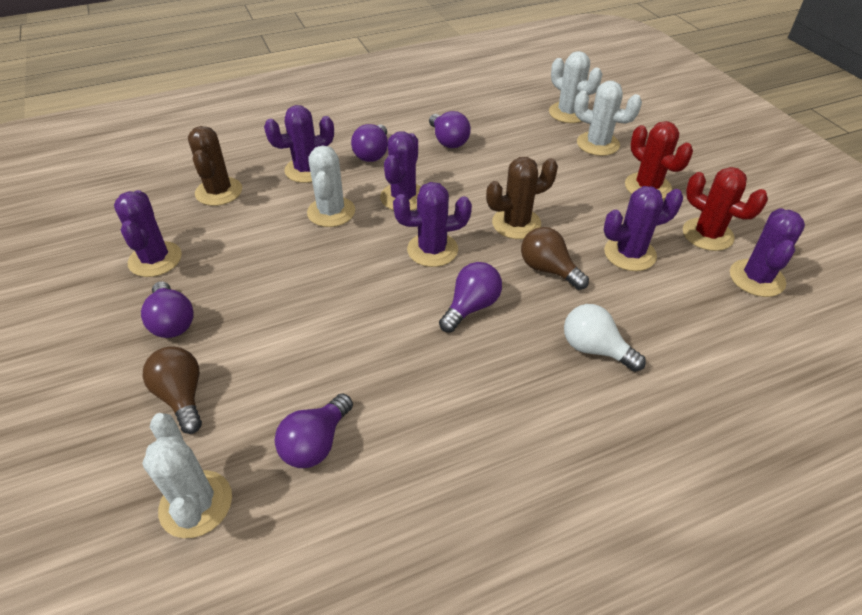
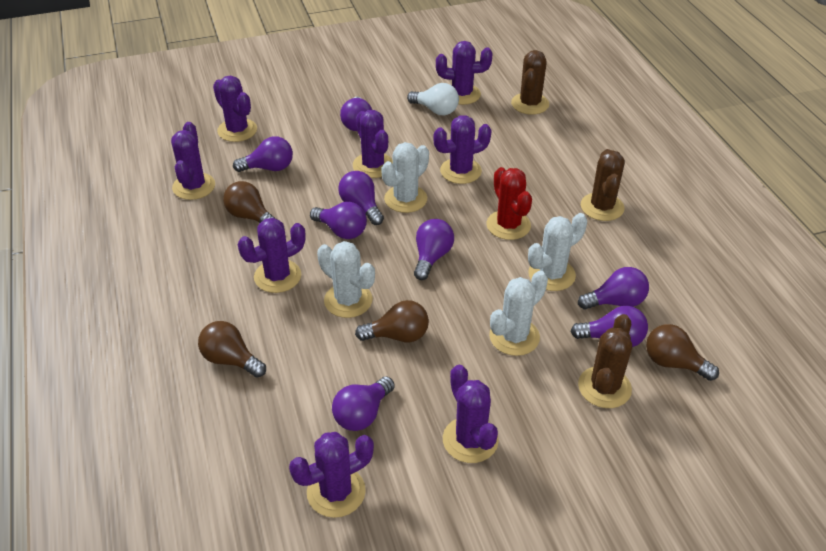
brown cactus: 2 -> 3
brown light bulb: 2 -> 4
purple cactus: 6 -> 8
purple light bulb: 5 -> 8
red cactus: 2 -> 1

